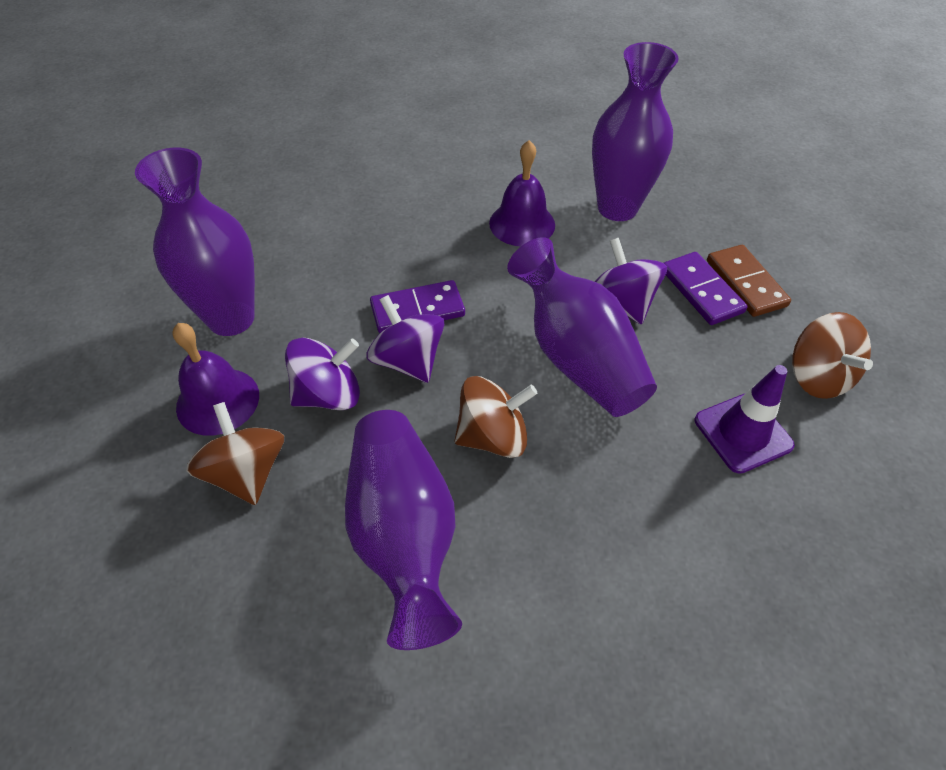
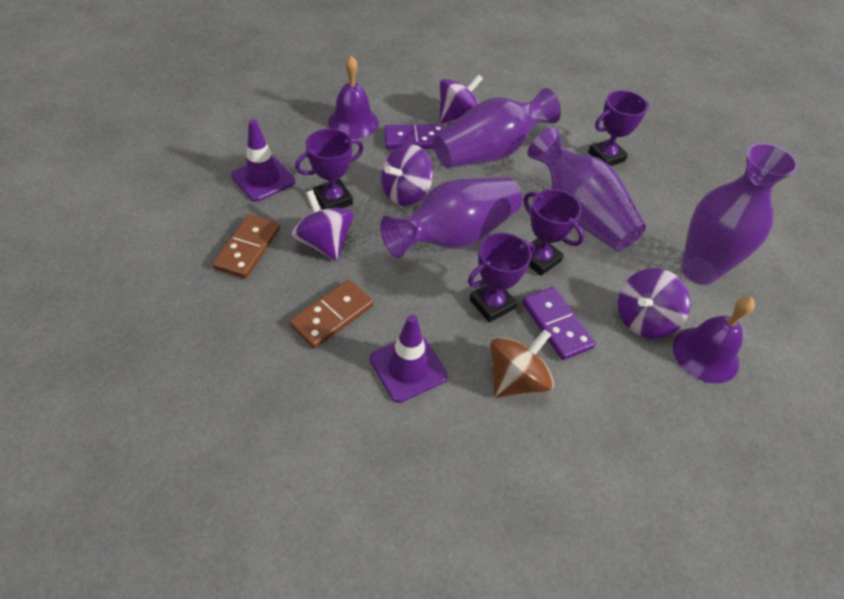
brown domino: 1 -> 2
brown spinning top: 3 -> 1
purple spinning top: 3 -> 4
purple traffic cone: 1 -> 2
purple trophy: 0 -> 4

